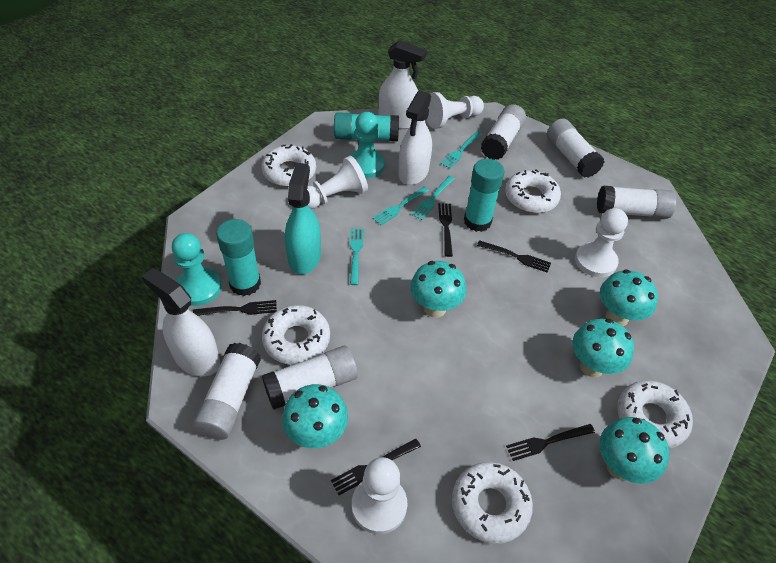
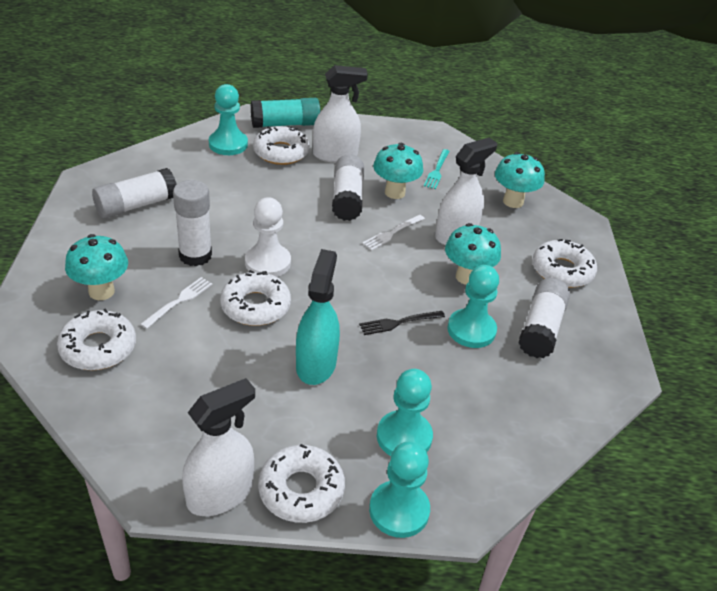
black fork: 5 -> 1
turquoise fork: 4 -> 1
turquoise glue stick: 3 -> 1
turquoise mushroom: 5 -> 4
turquoise pawn: 2 -> 4
white fork: 0 -> 2
white glue stick: 5 -> 4
white pawn: 4 -> 1

